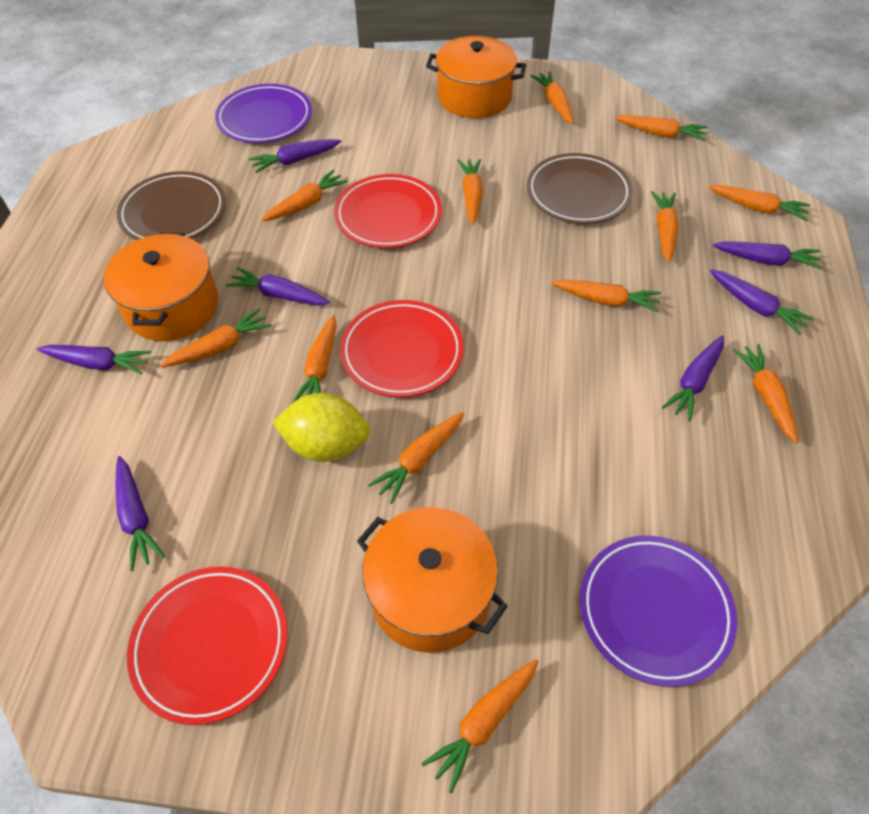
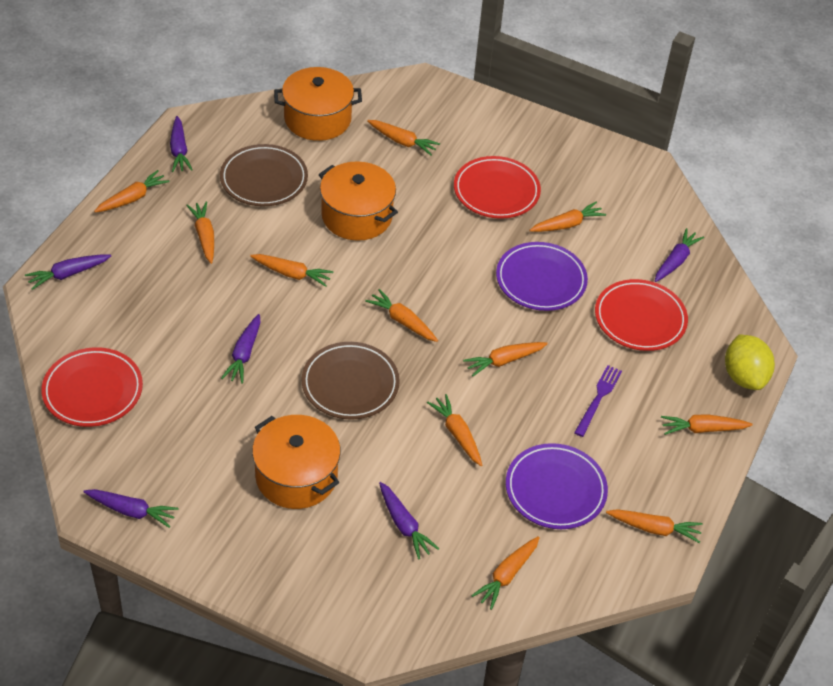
orange carrot: 12 -> 11
purple carrot: 7 -> 6
purple fork: 0 -> 1

